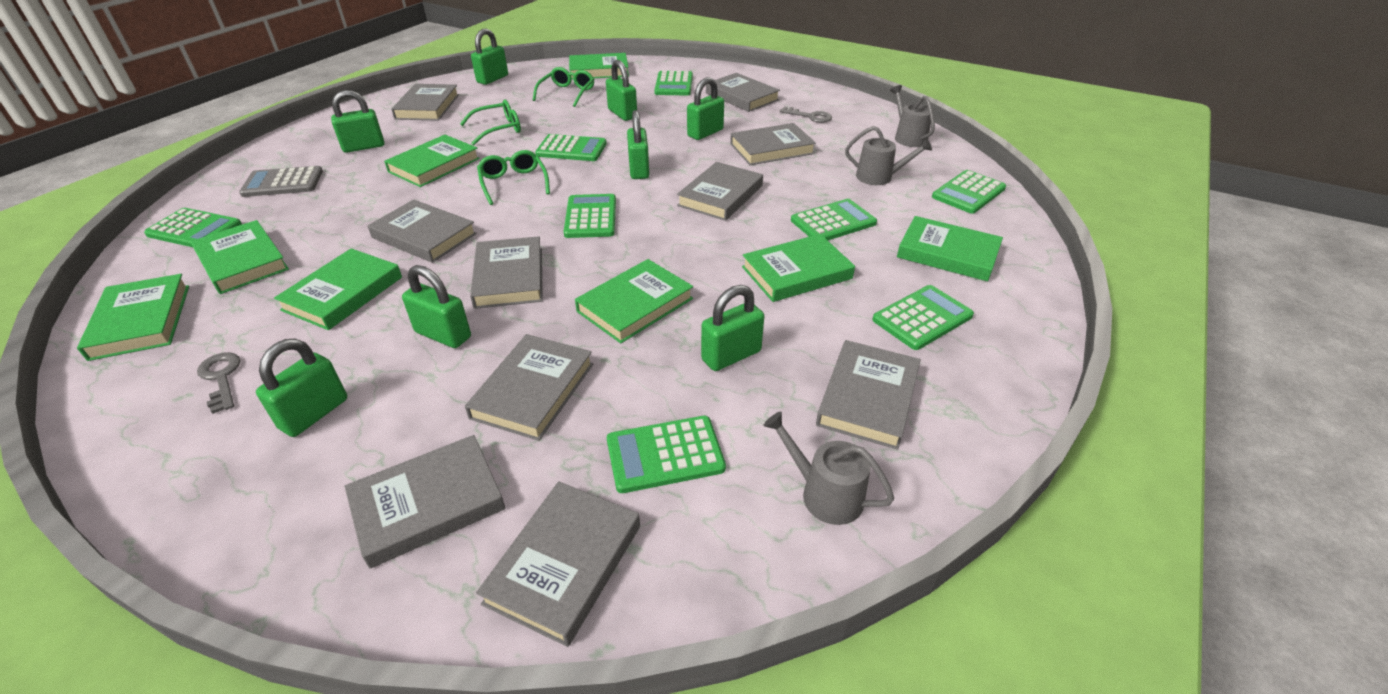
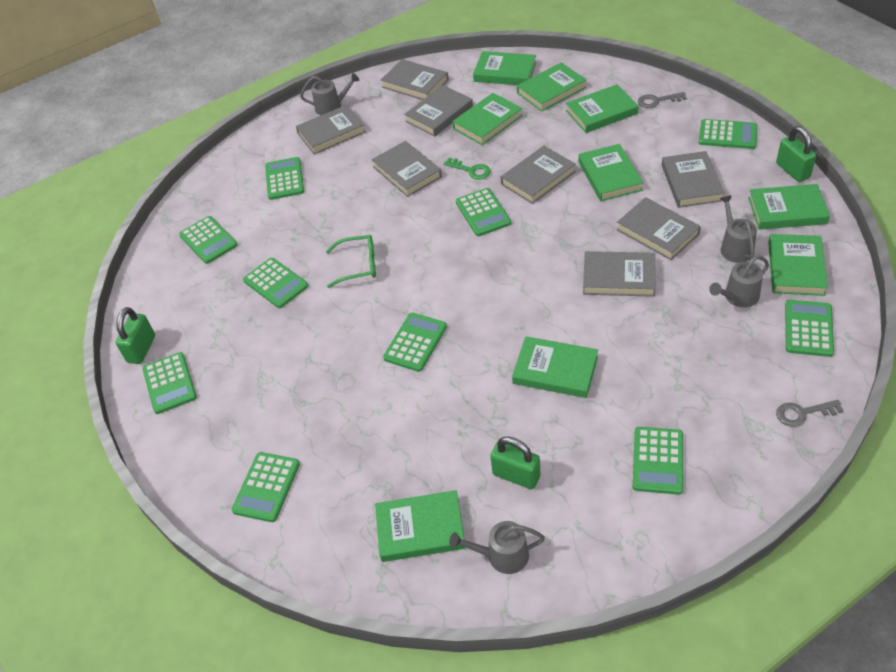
green book: 8 -> 9
green calculator: 8 -> 10
green glasses: 3 -> 1
green key: 0 -> 1
green padlock: 8 -> 3
grey book: 10 -> 8
grey calculator: 1 -> 0
grey watering can: 3 -> 4

